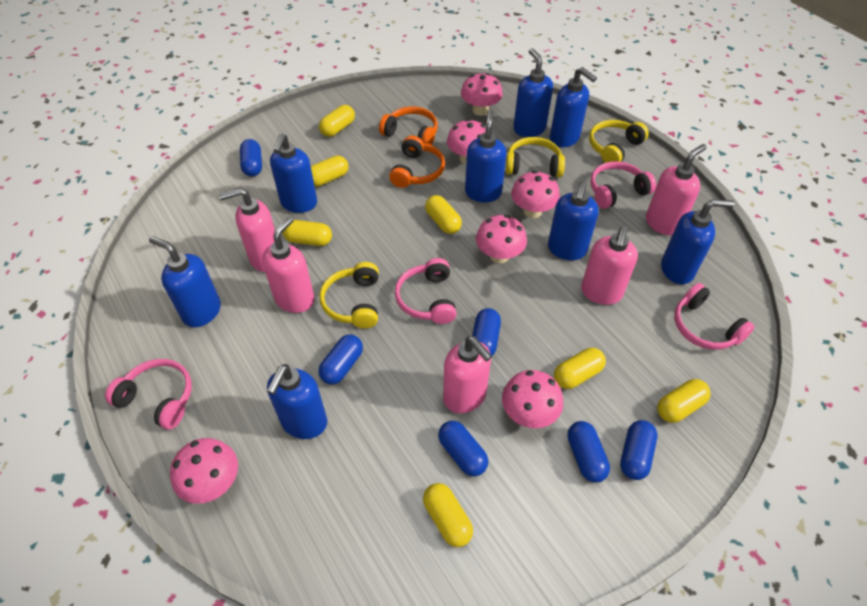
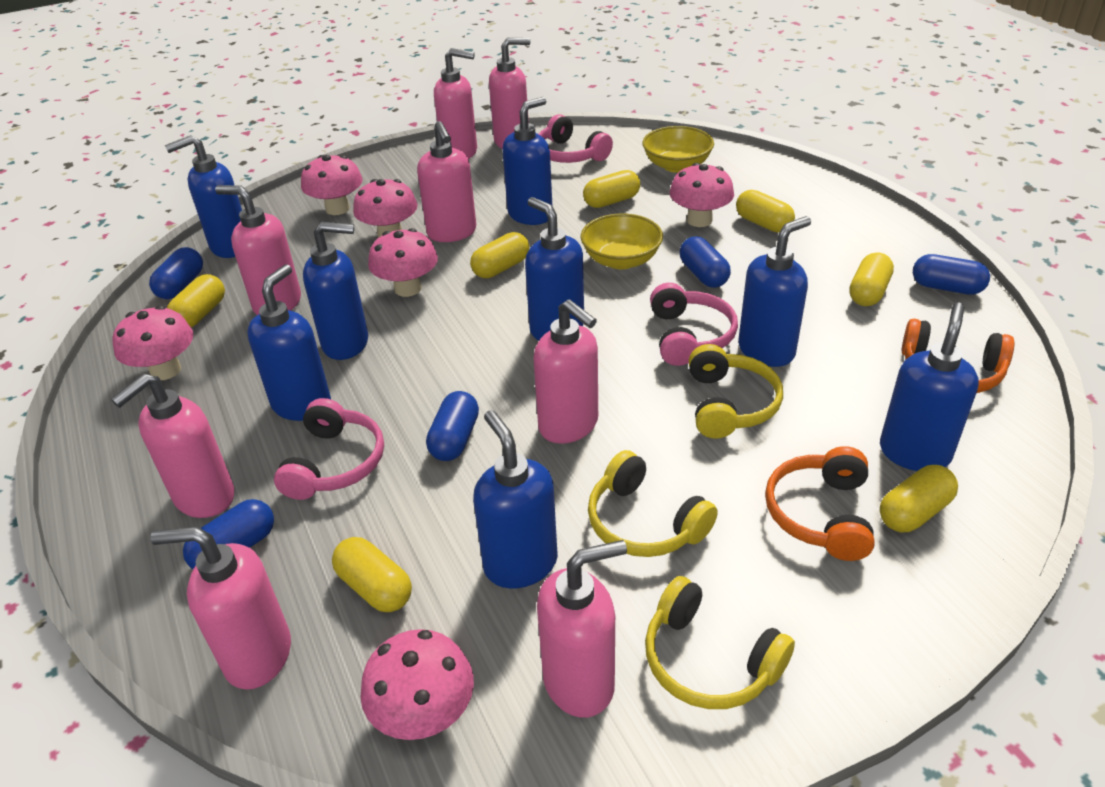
blue capsule: 6 -> 5
pink headphones: 4 -> 3
pink soap dispenser: 5 -> 8
yellow bowl: 0 -> 2

